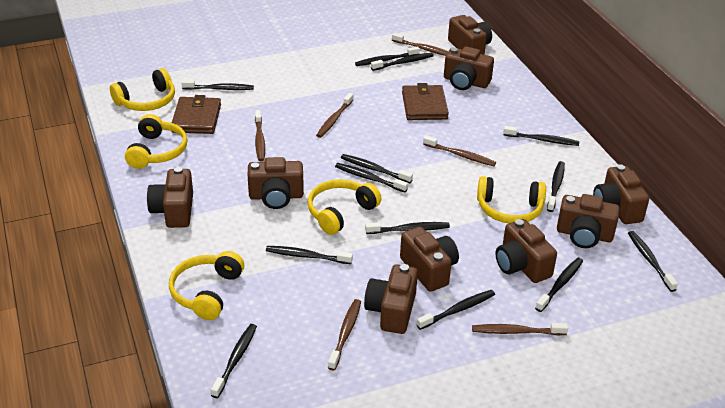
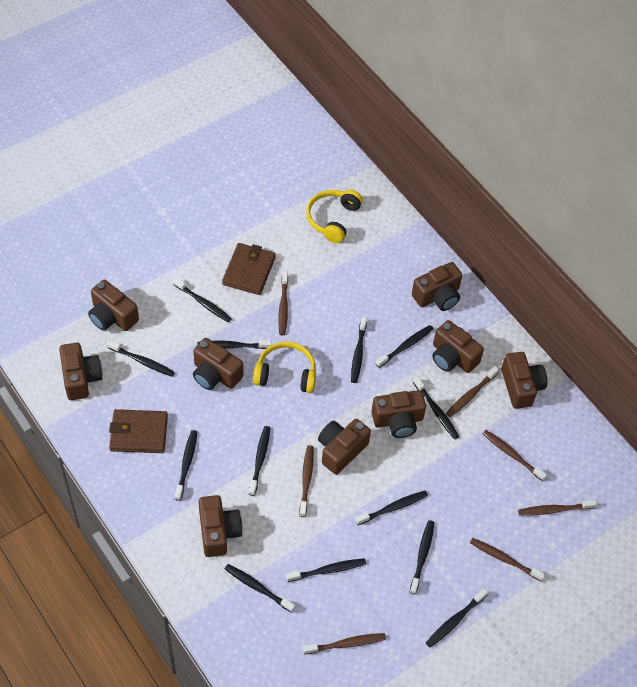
brown toothbrush: 6 -> 7
yellow headphones: 5 -> 2

